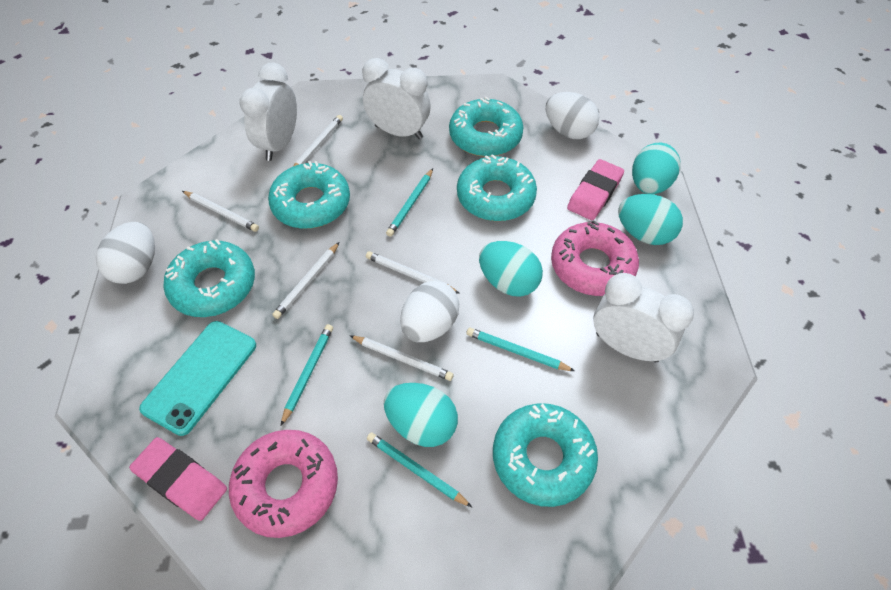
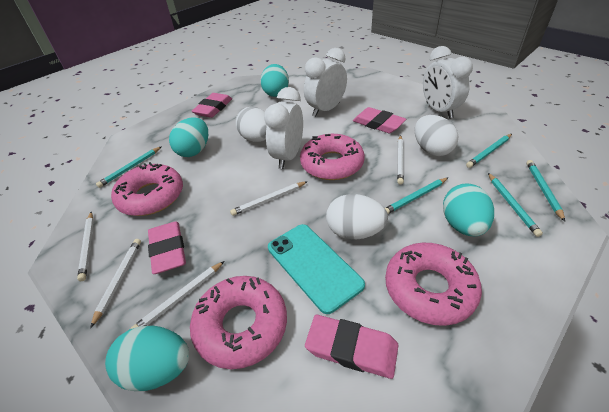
pink donut: 2 -> 4
pink eraser: 2 -> 4
turquoise donut: 5 -> 0
turquoise pencil: 4 -> 5

